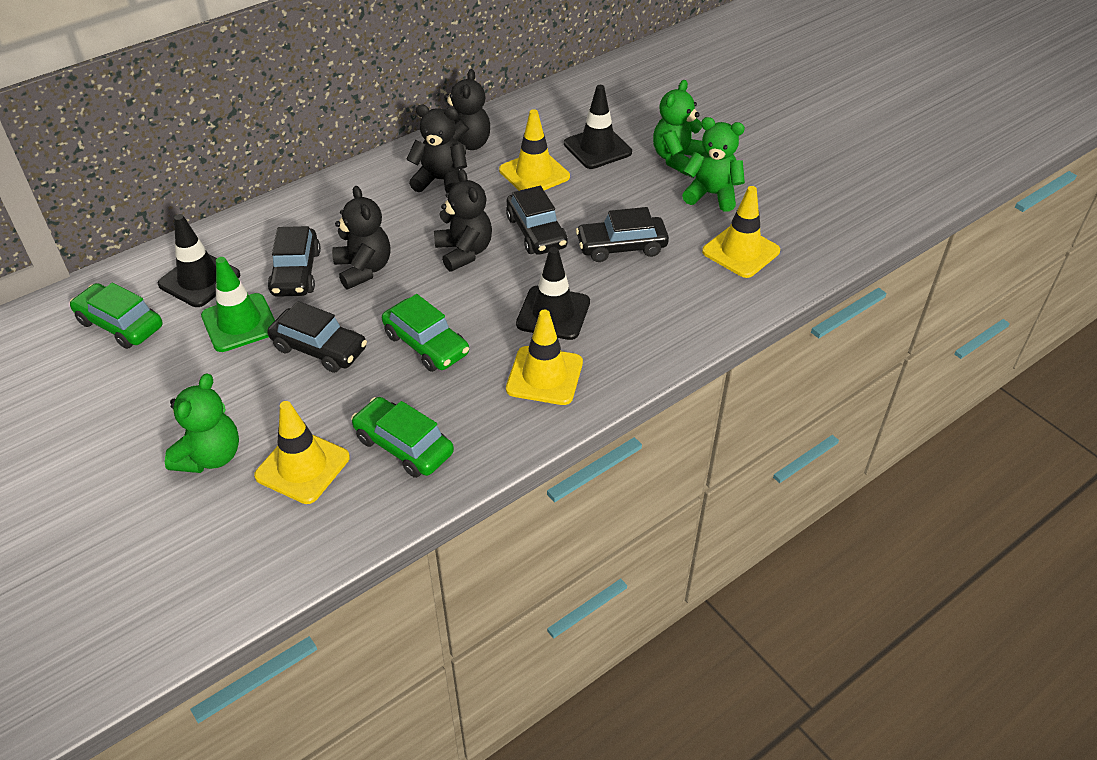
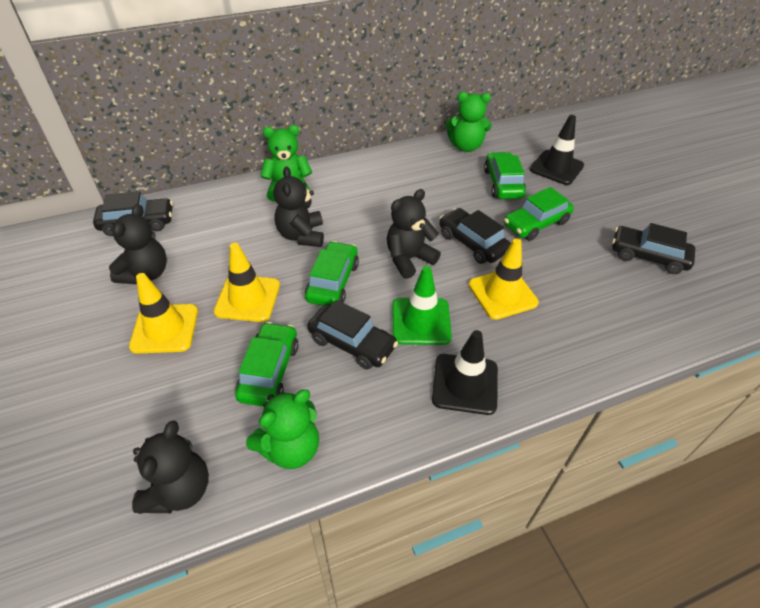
black traffic cone: 3 -> 2
green car: 3 -> 4
yellow traffic cone: 4 -> 3

